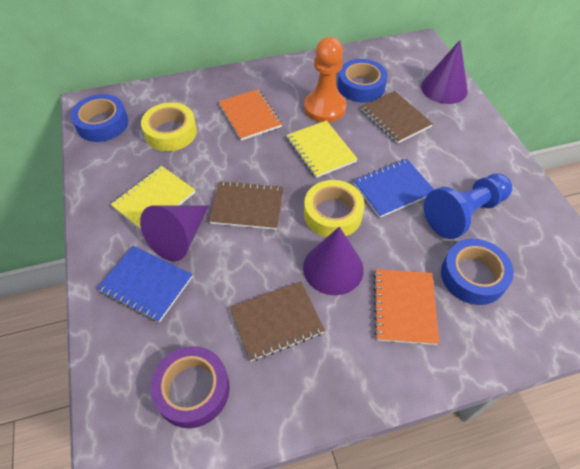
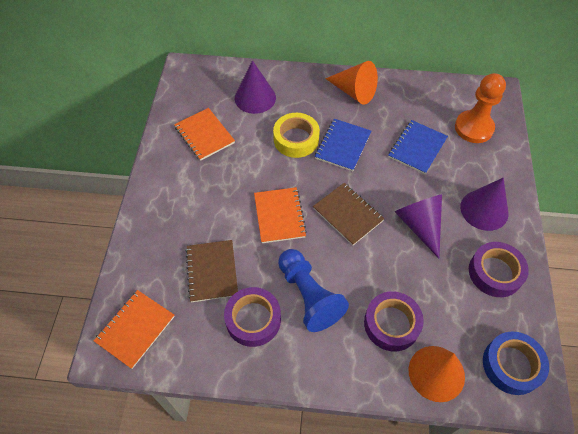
blue tape: 3 -> 1
brown notebook: 3 -> 2
orange cone: 0 -> 2
orange notebook: 2 -> 3
purple tape: 1 -> 3
yellow notebook: 2 -> 0
yellow tape: 2 -> 1

